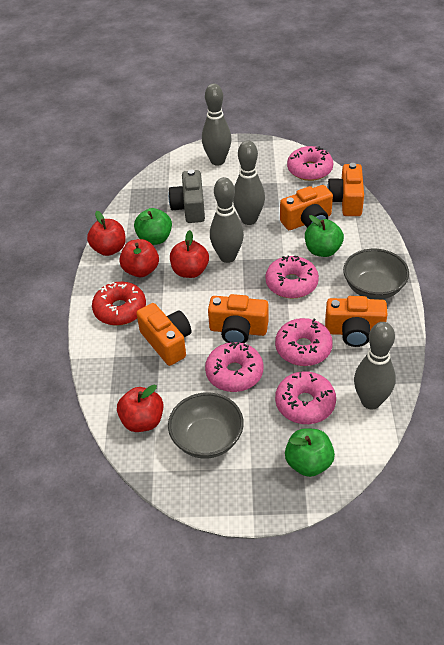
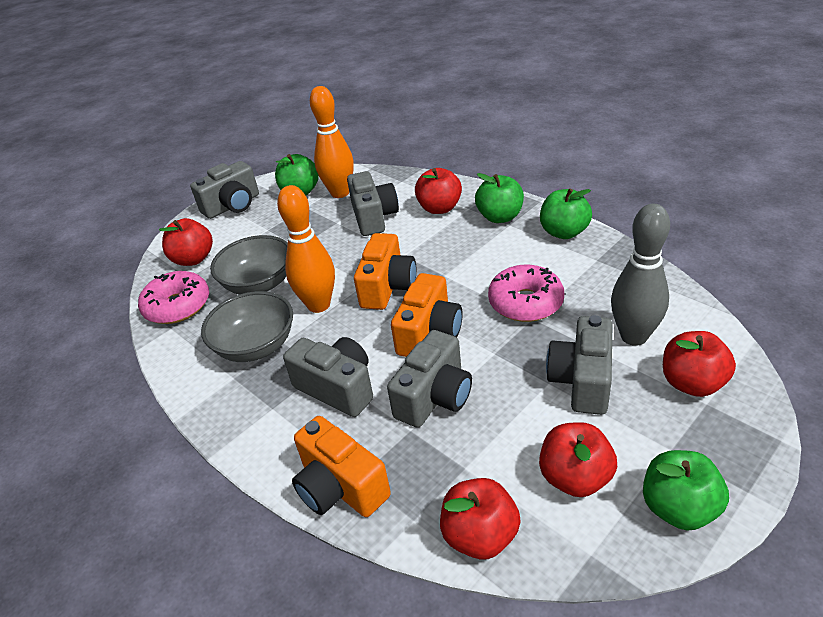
green apple: 3 -> 4
grey bowling pin: 4 -> 1
grey camera: 1 -> 5
orange bowling pin: 0 -> 2
orange camera: 5 -> 3
pink donut: 5 -> 2
red apple: 4 -> 5
red donut: 1 -> 0

